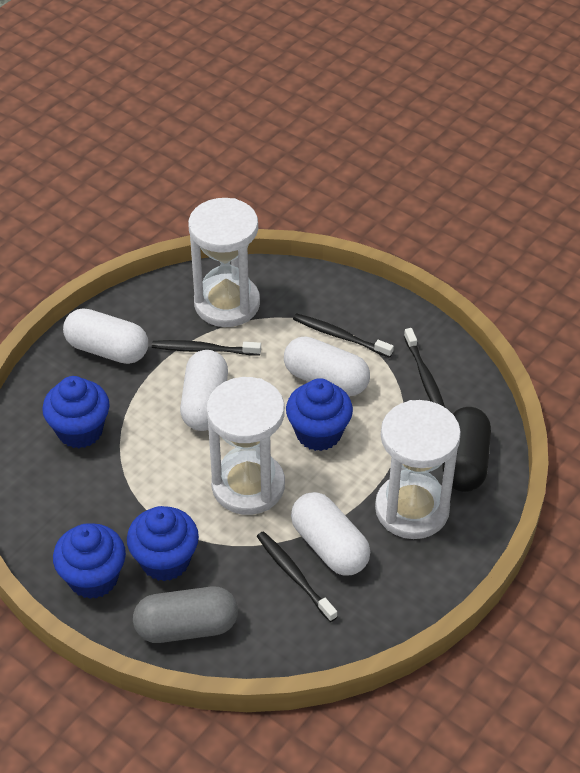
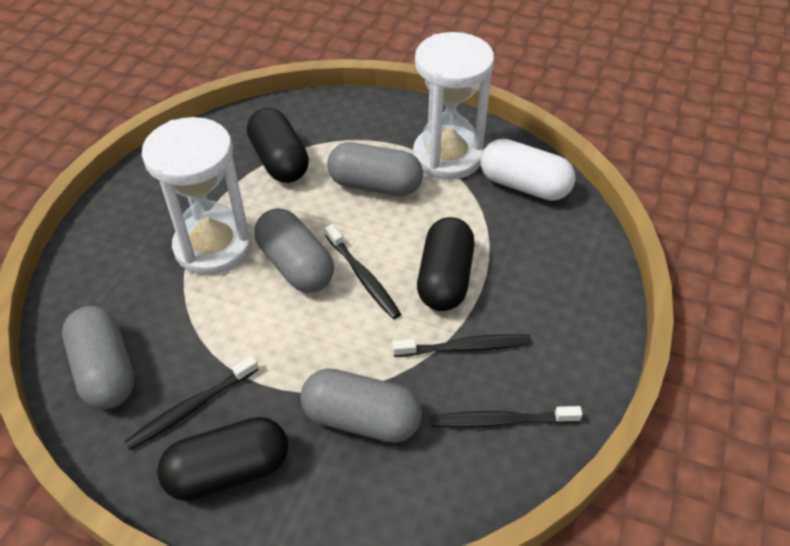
black capsule: 1 -> 3
blue cupcake: 4 -> 0
grey capsule: 1 -> 4
white capsule: 4 -> 1
white hourglass: 3 -> 2

